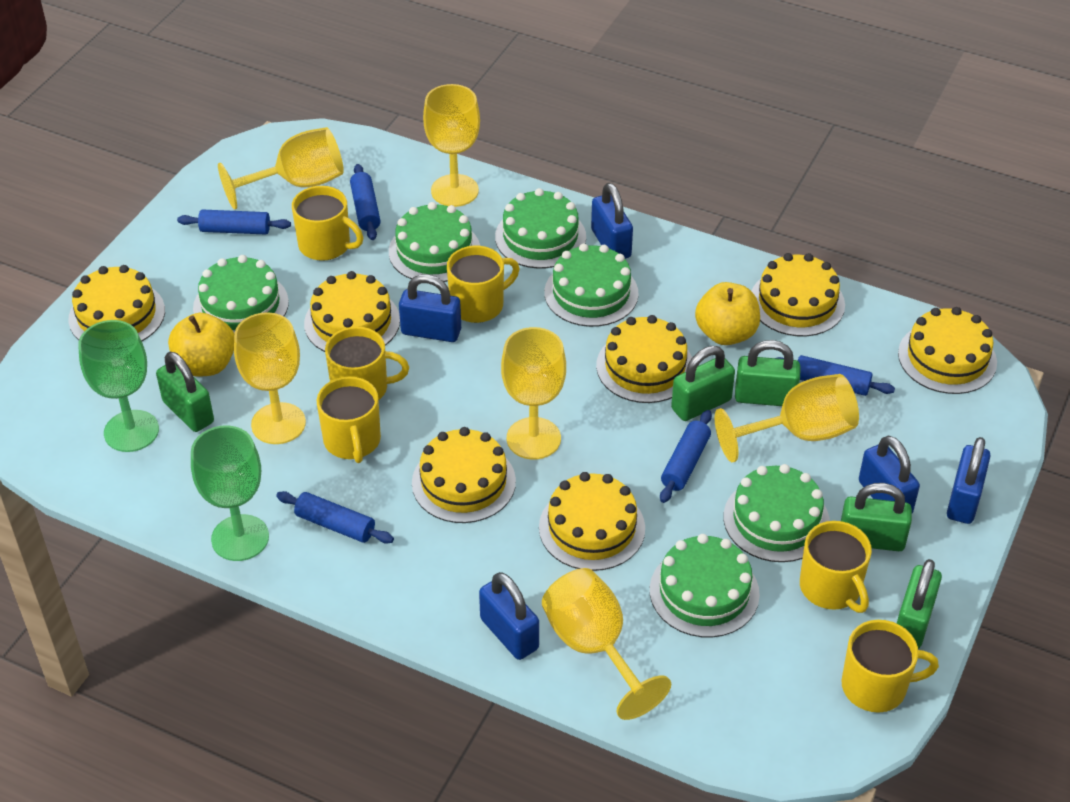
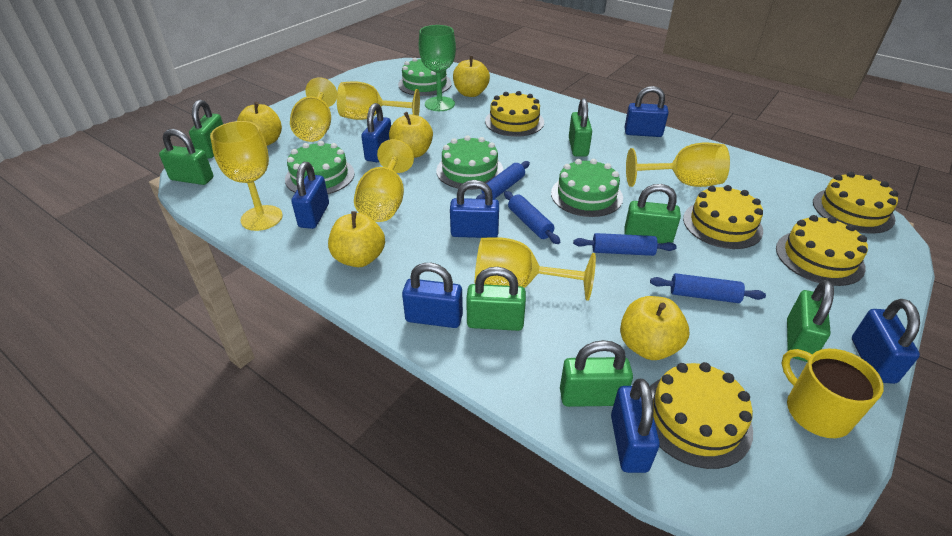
blue padlock: 5 -> 7
blue rolling pin: 5 -> 4
green cake: 6 -> 4
green goblet: 2 -> 1
green padlock: 5 -> 7
yellow apple: 2 -> 5
yellow cake: 7 -> 5
yellow mug: 6 -> 1

